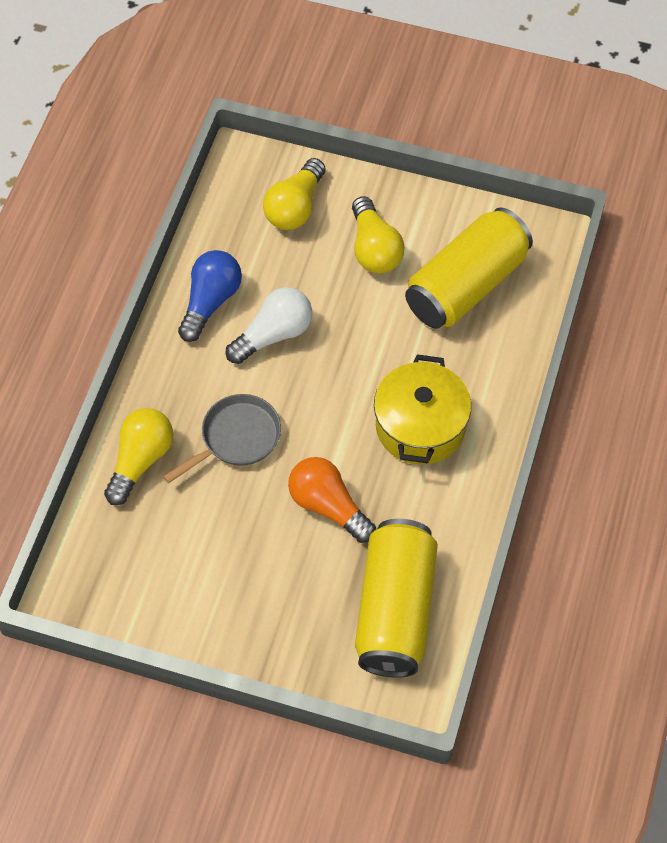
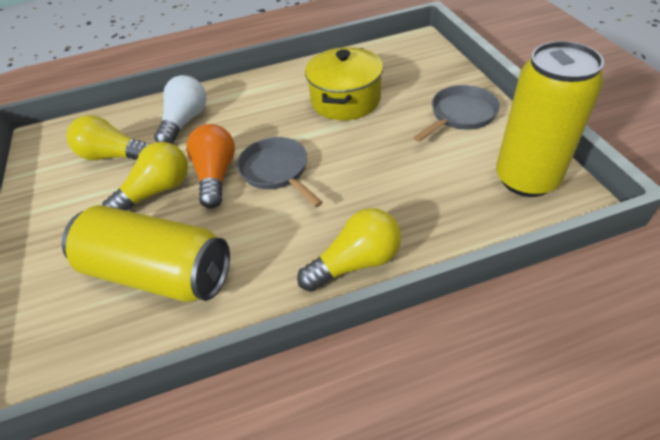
blue light bulb: 1 -> 0
grey pan: 1 -> 2

